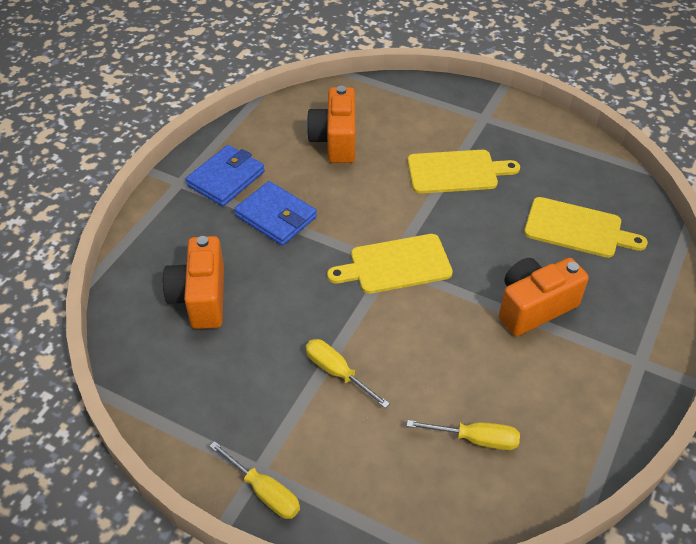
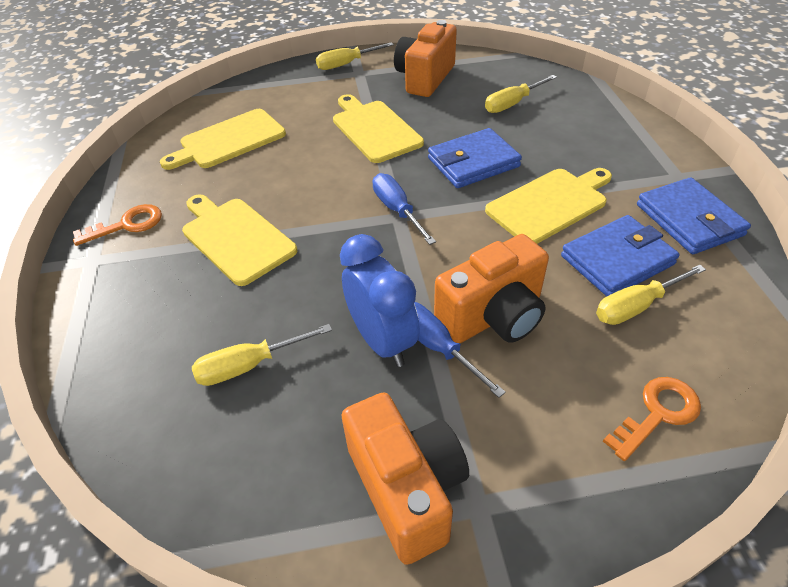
blue clock: 0 -> 1
blue screwdriver: 0 -> 2
blue wallet: 2 -> 3
orange key: 0 -> 2
yellow cutting board: 3 -> 4
yellow screwdriver: 3 -> 4

